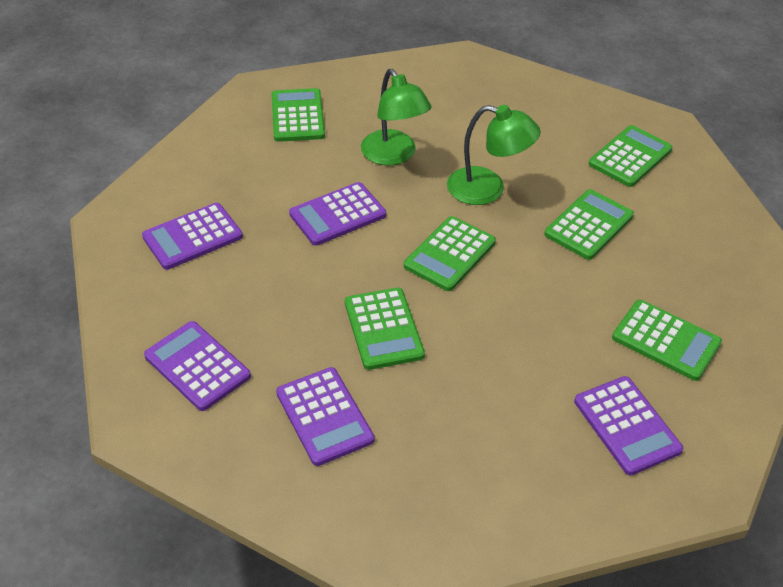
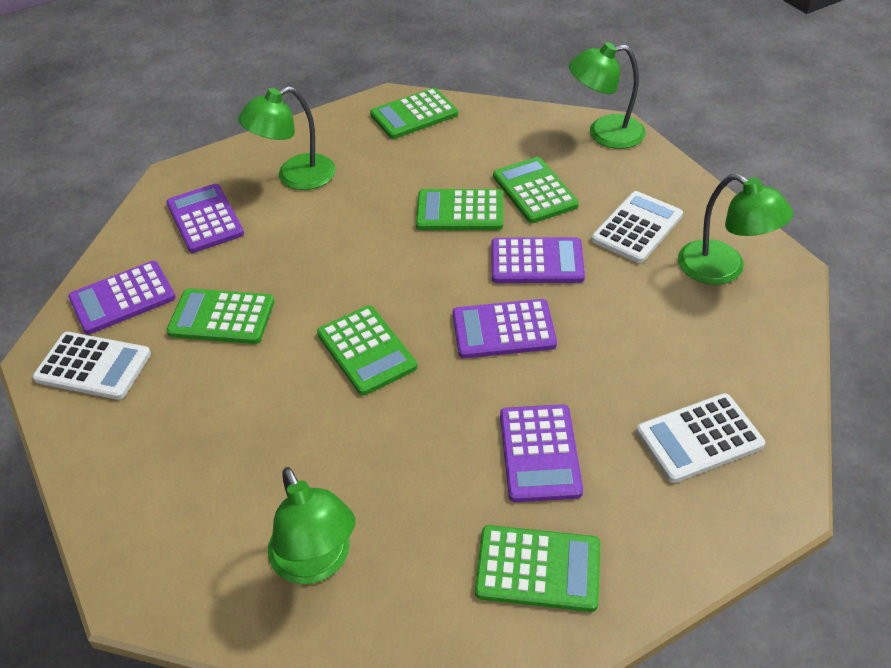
green lamp: 2 -> 4
white calculator: 0 -> 3

